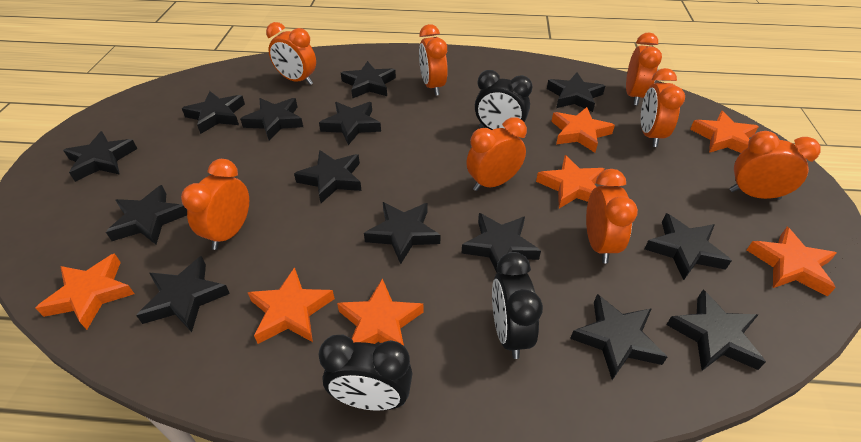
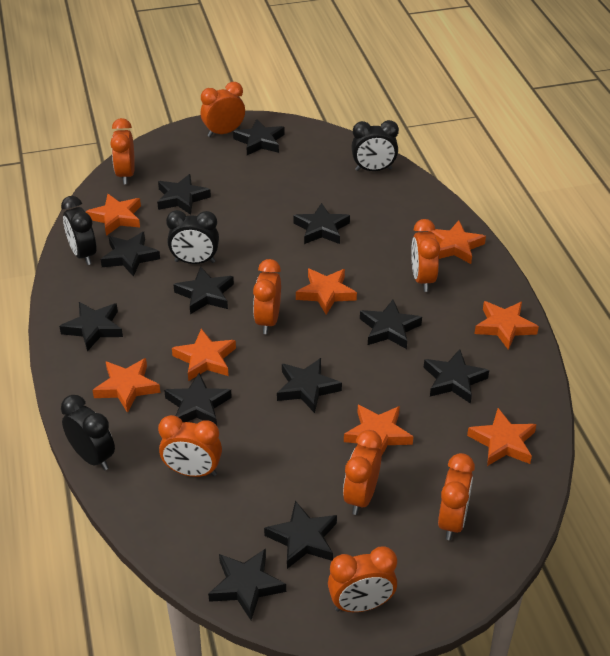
black clock: 3 -> 4
black star: 14 -> 12
orange star: 7 -> 8

